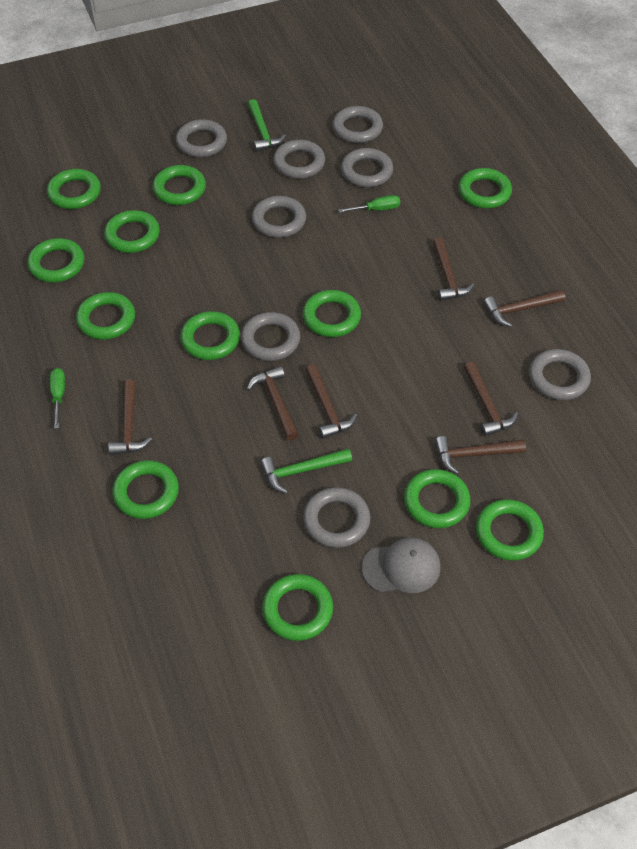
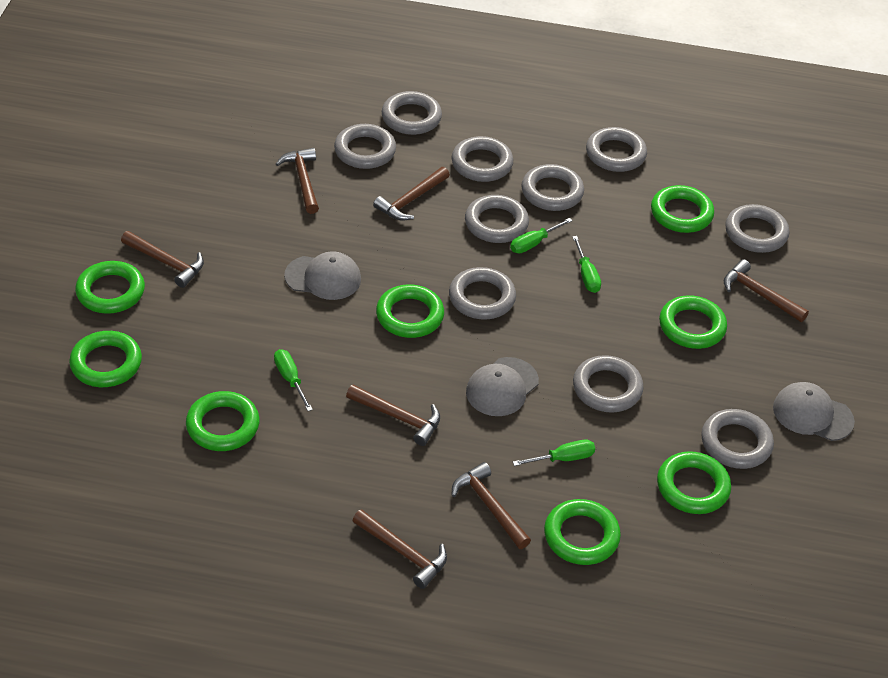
green hammer: 2 -> 0
green ring: 12 -> 8
green screwdriver: 2 -> 4
grey cap: 1 -> 3
grey ring: 8 -> 10

